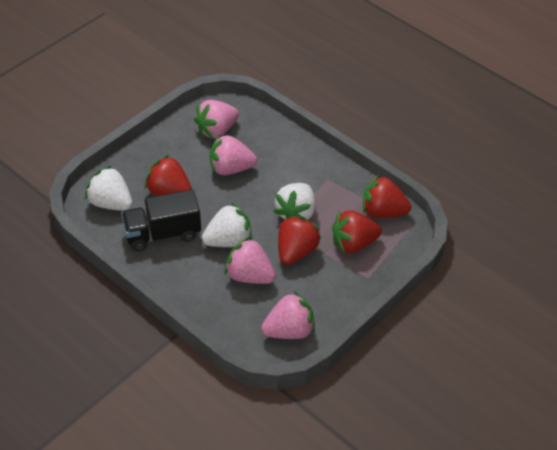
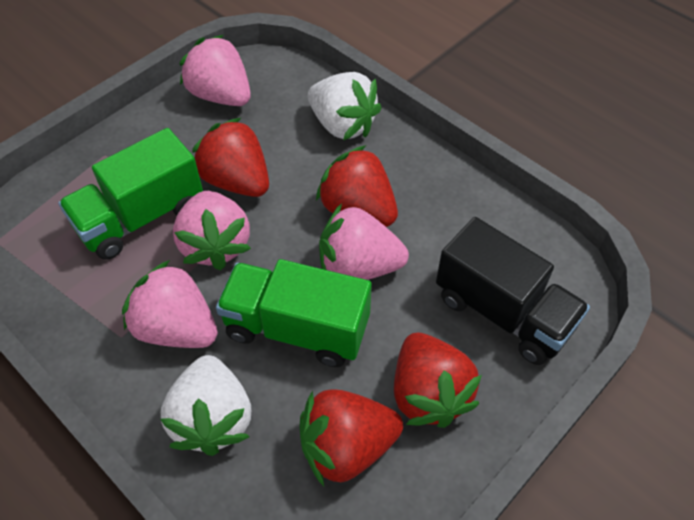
green truck: 0 -> 2
white strawberry: 3 -> 2

